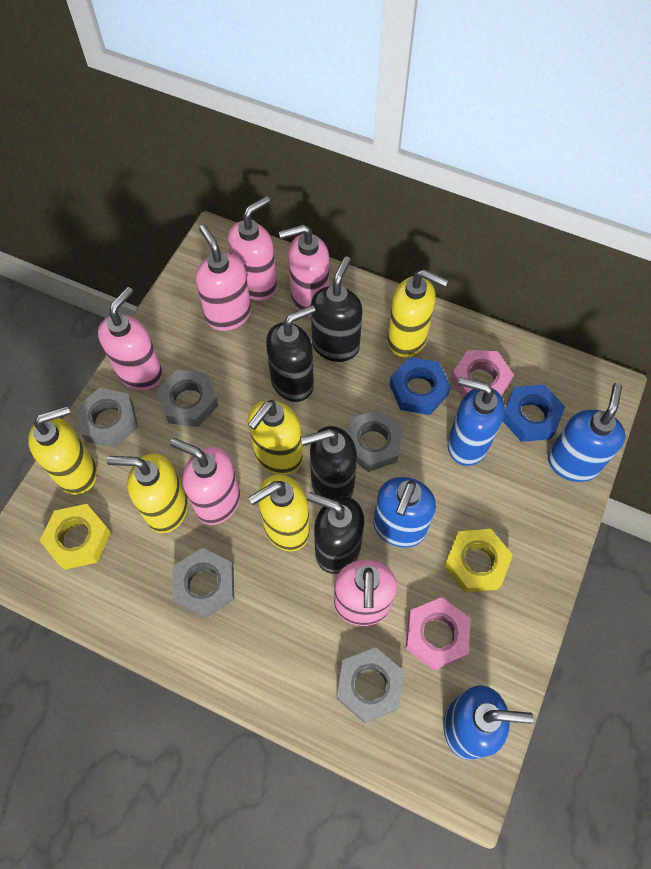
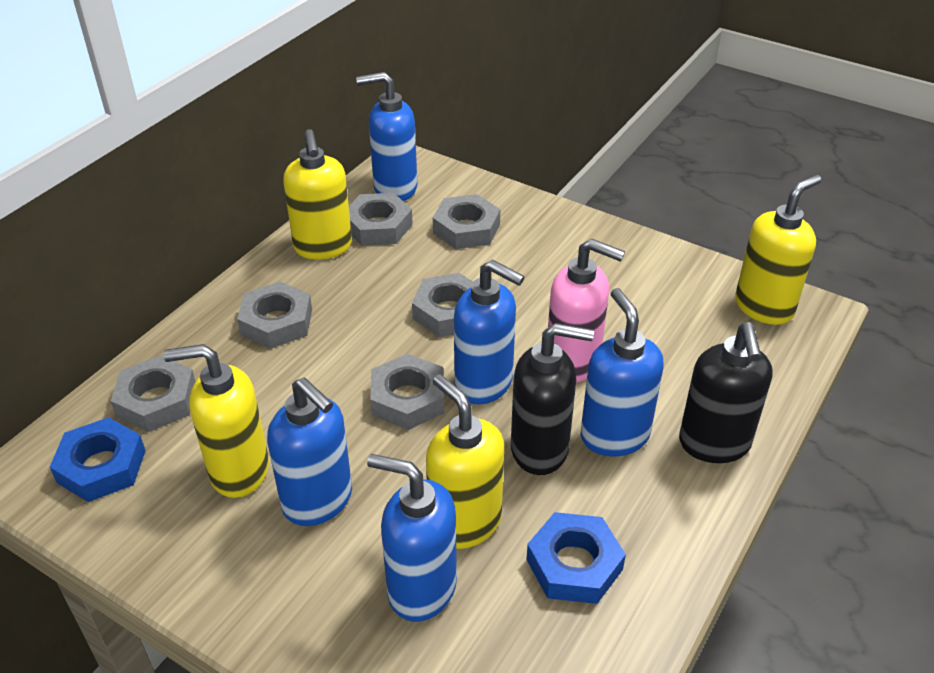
black soap dispenser: 4 -> 2
blue soap dispenser: 4 -> 5
grey nut: 5 -> 6
pink nut: 2 -> 0
pink soap dispenser: 6 -> 1
yellow nut: 2 -> 0
yellow soap dispenser: 5 -> 4

